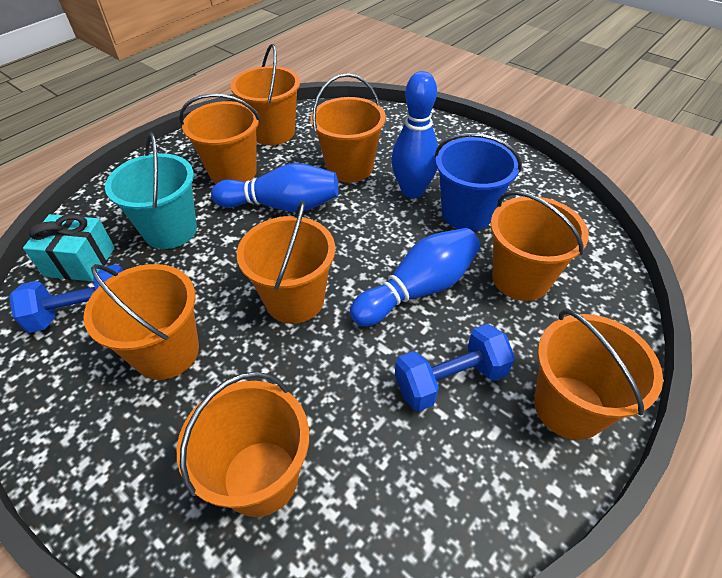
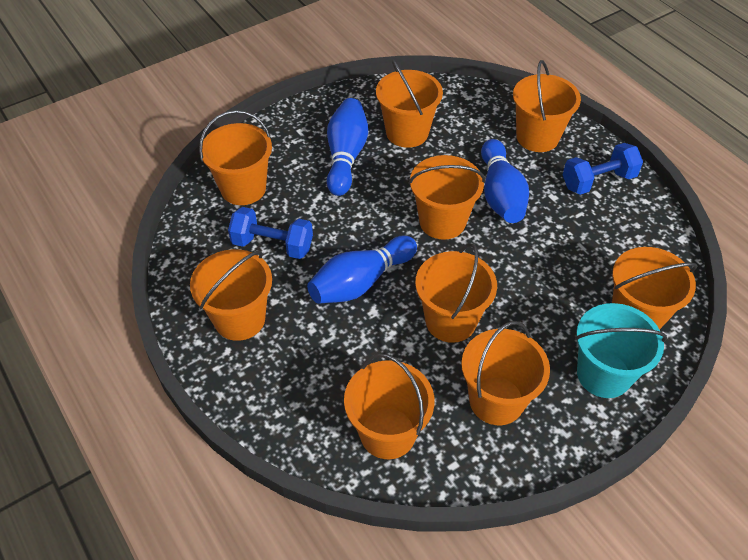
blue bucket: 1 -> 0
orange bucket: 8 -> 9
turquoise gift: 1 -> 0

